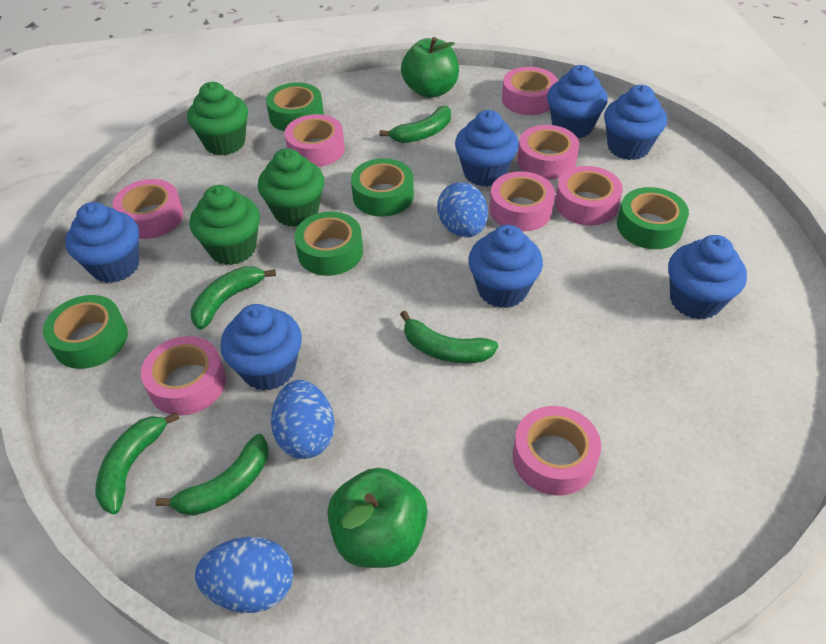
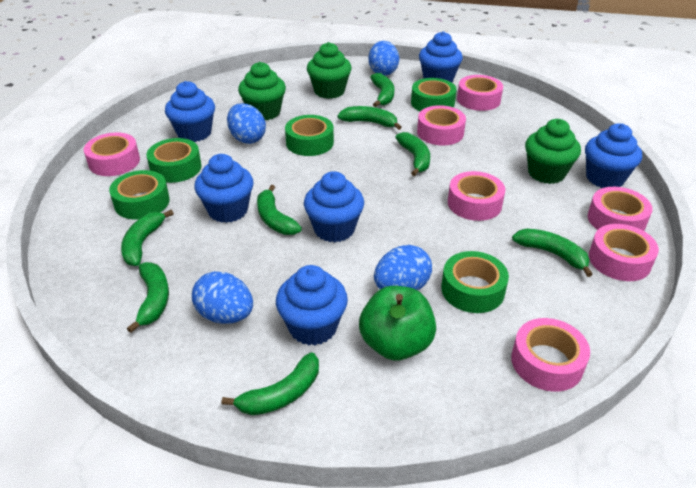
blue cupcake: 7 -> 6
blue egg: 3 -> 4
green apple: 2 -> 1
green banana: 5 -> 8
pink tape: 8 -> 7

